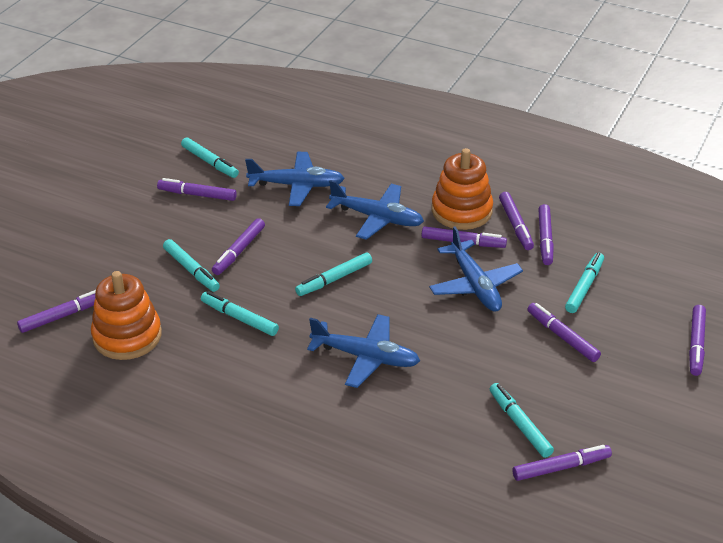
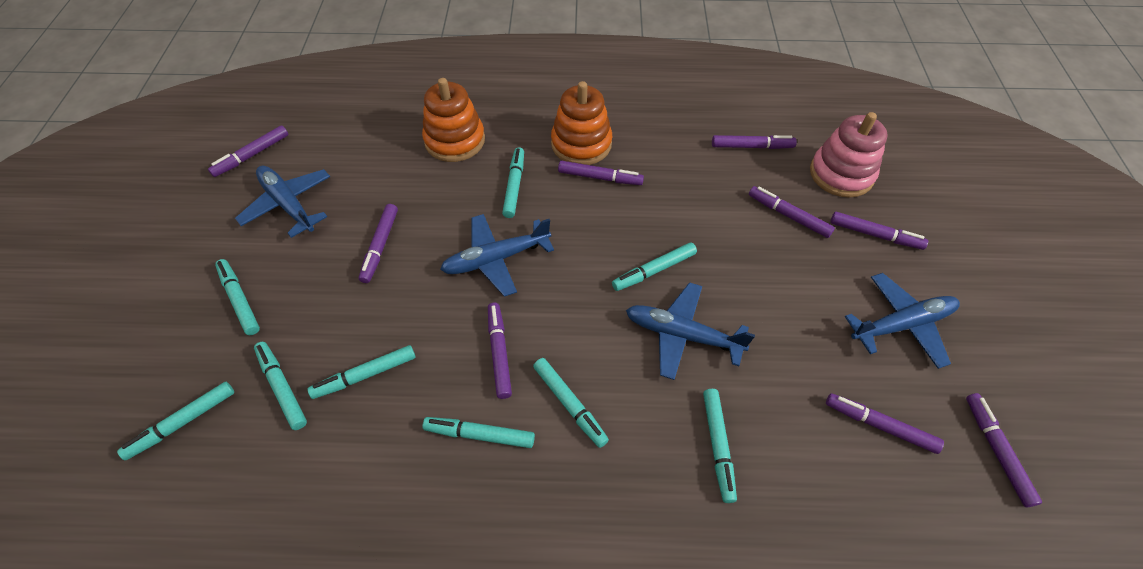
pink stacking toy: 0 -> 1
turquoise marker: 6 -> 9

